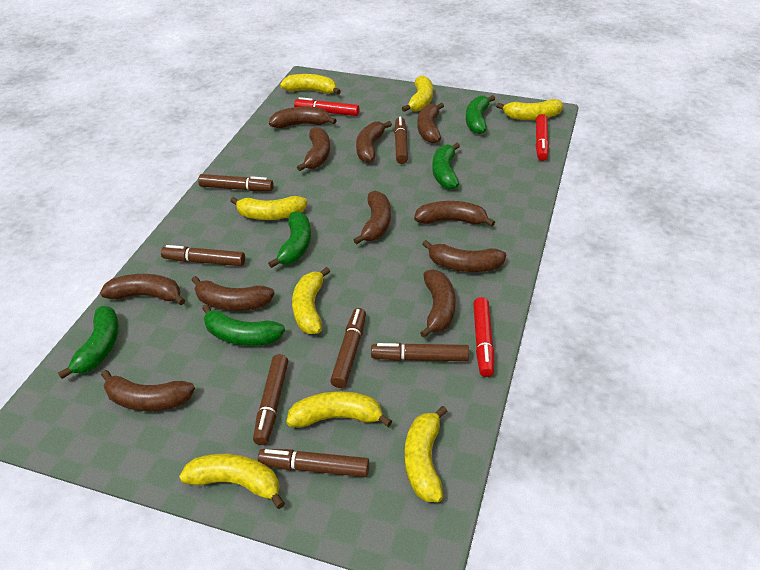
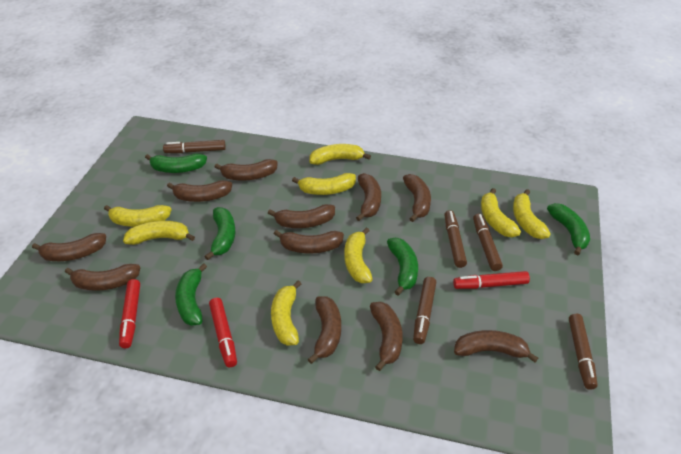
brown marker: 7 -> 5

